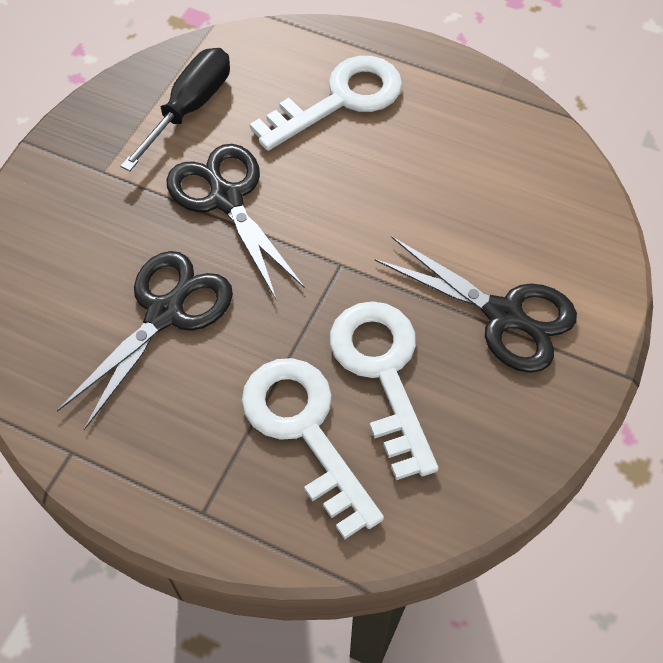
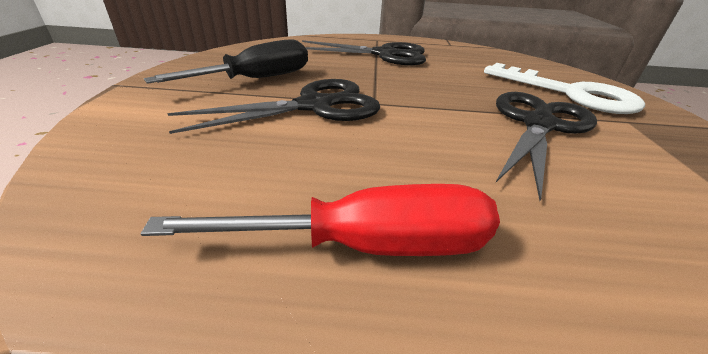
red screwdriver: 0 -> 1
white key: 3 -> 1

